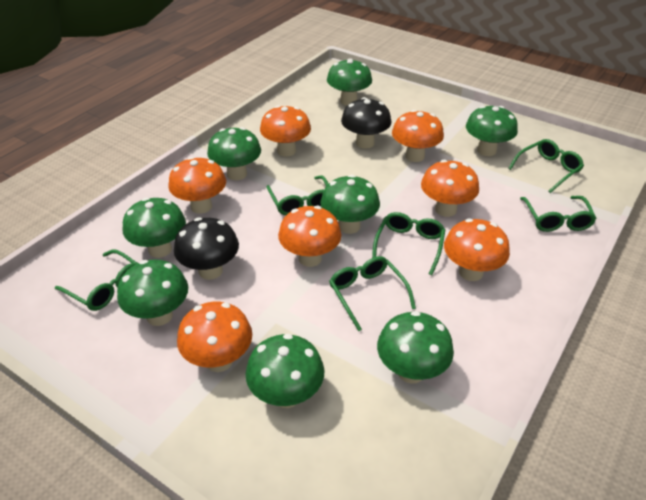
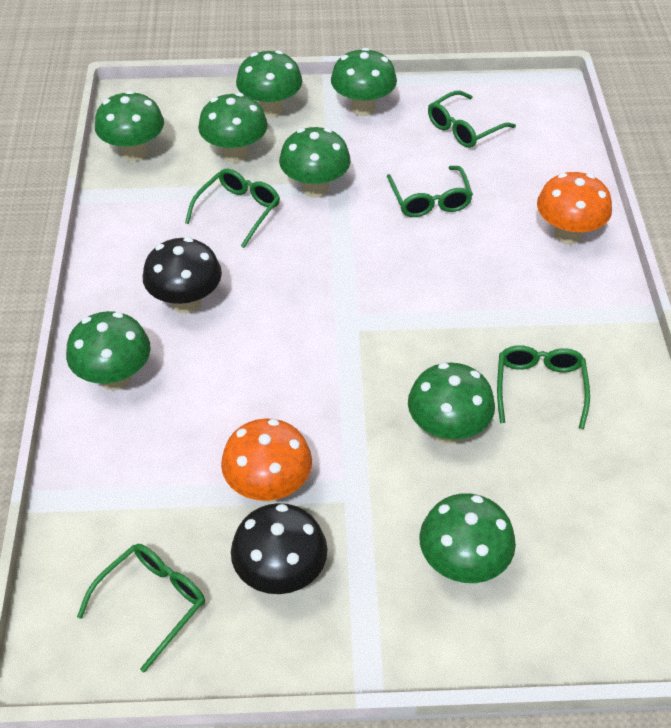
green glasses: 6 -> 5
orange mushroom: 7 -> 2

